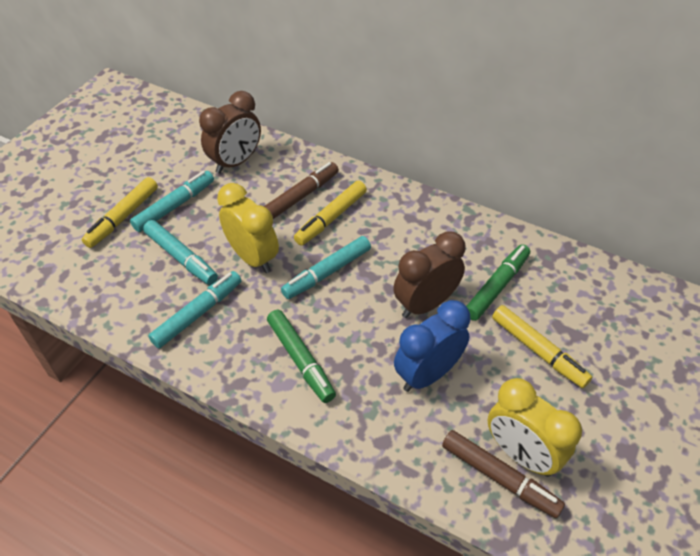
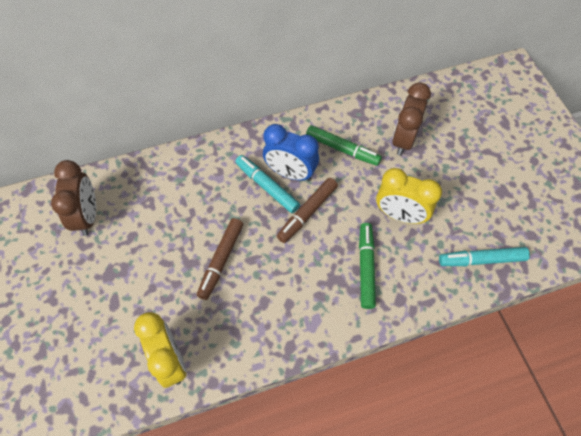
turquoise marker: 4 -> 2
yellow marker: 3 -> 0

